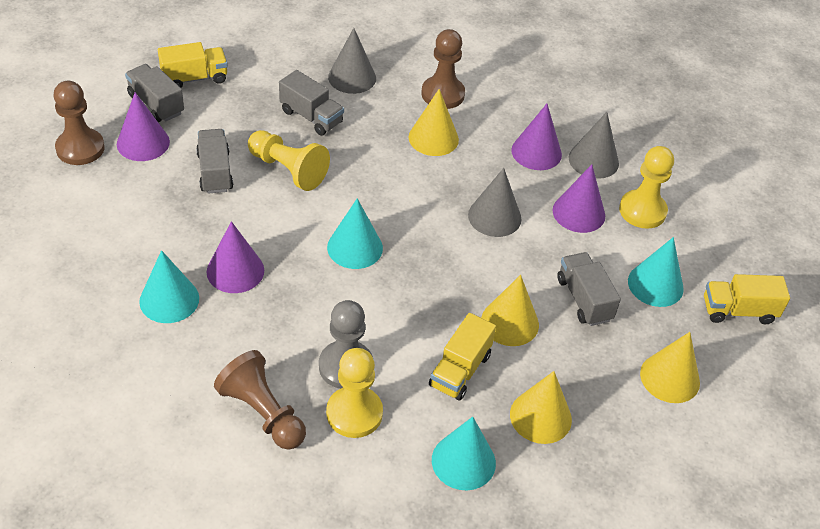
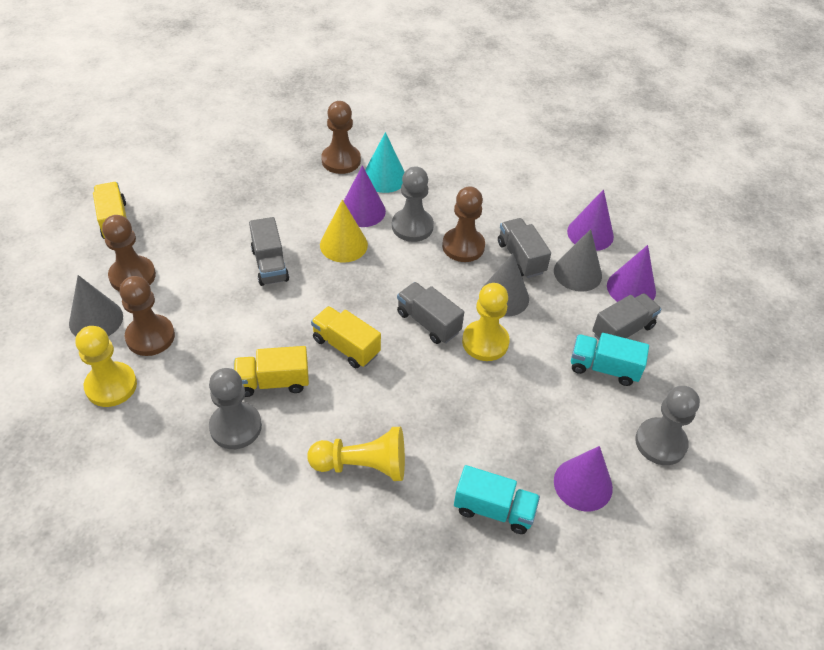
brown pawn: 3 -> 4
grey pawn: 1 -> 3
turquoise cone: 4 -> 1
turquoise truck: 0 -> 2
yellow cone: 4 -> 1

